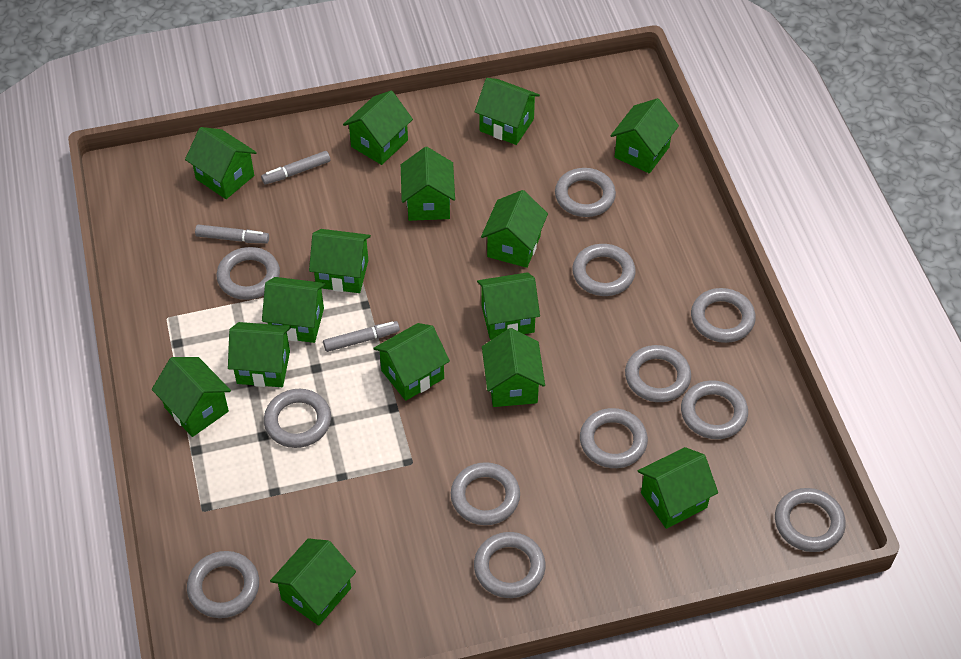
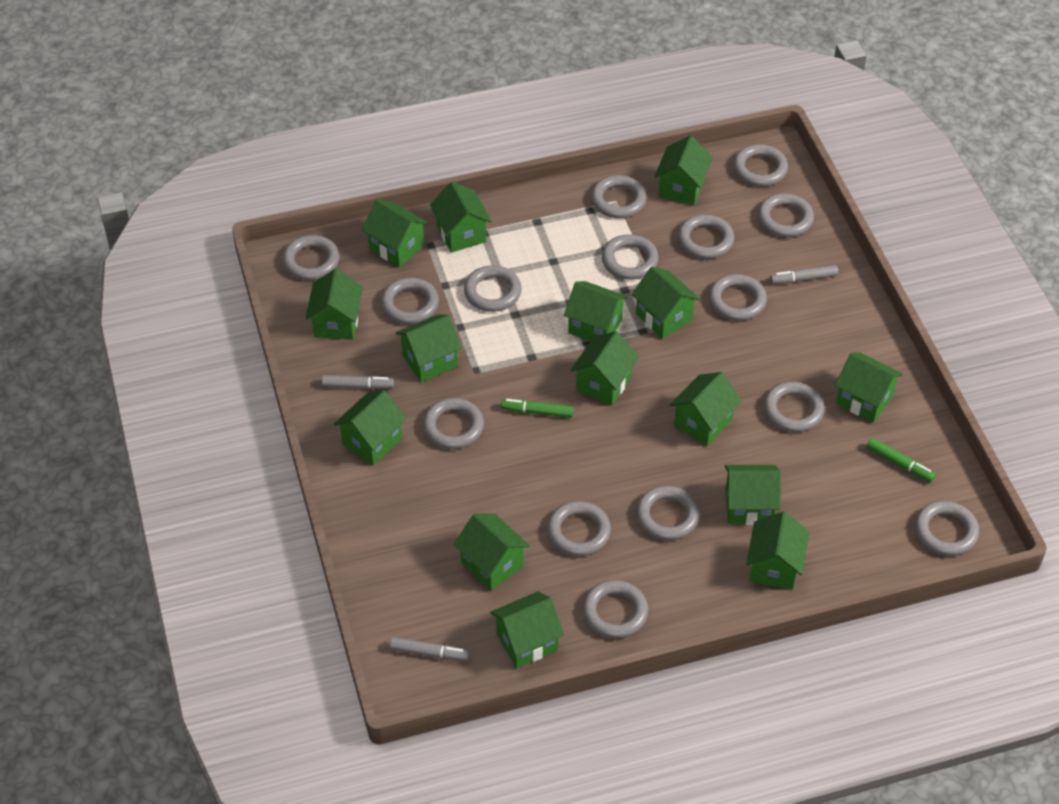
green marker: 0 -> 2
grey ring: 12 -> 15

